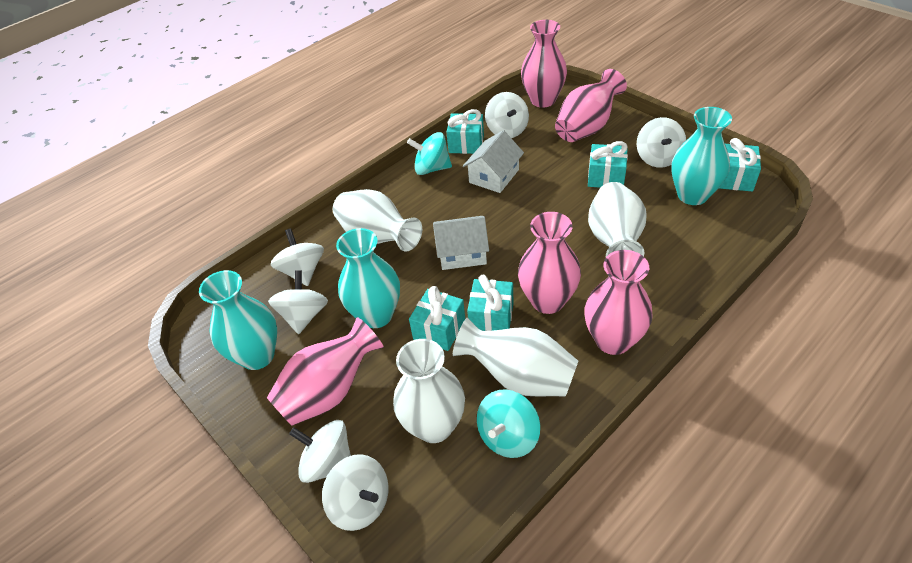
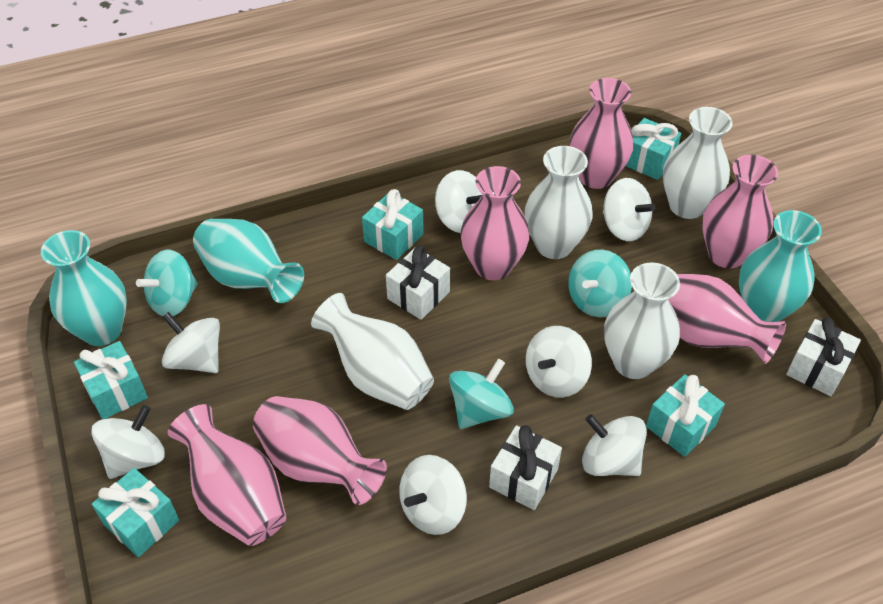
pink vase: 5 -> 6
turquoise spinning top: 2 -> 3
white gift: 0 -> 3
white house: 2 -> 0
white spinning top: 6 -> 7

